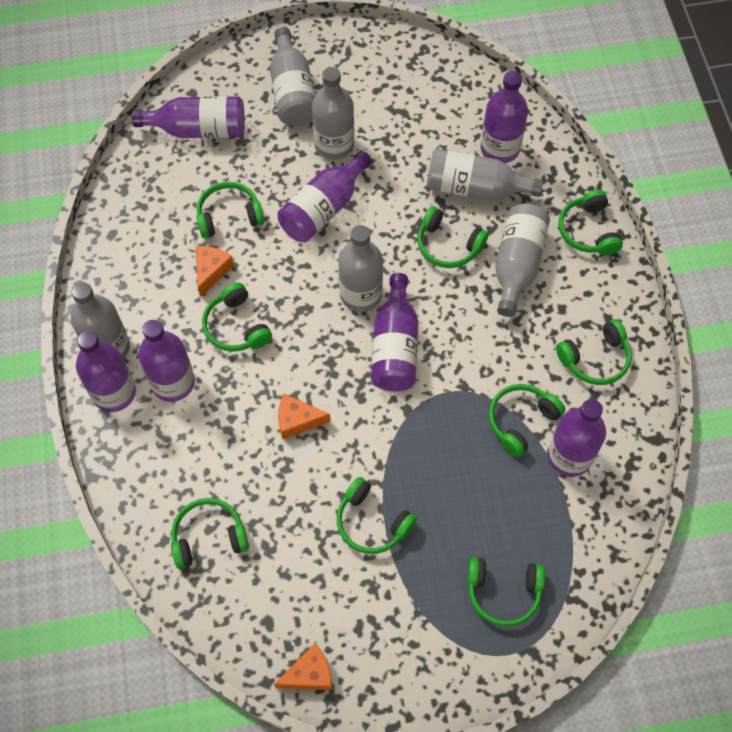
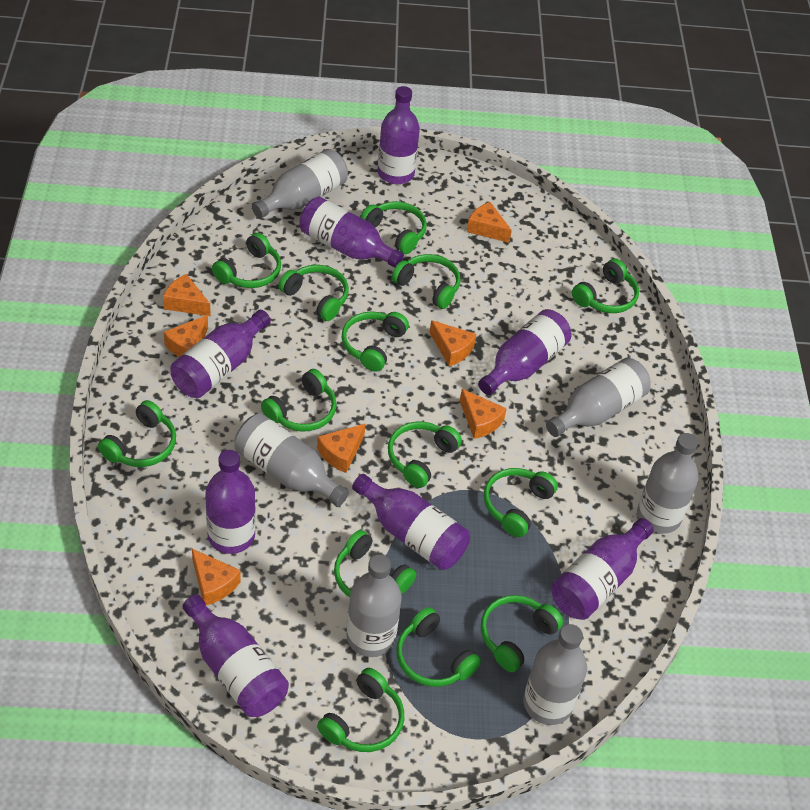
green headphones: 9 -> 14
orange cheese: 3 -> 7
purple bottle: 7 -> 8

